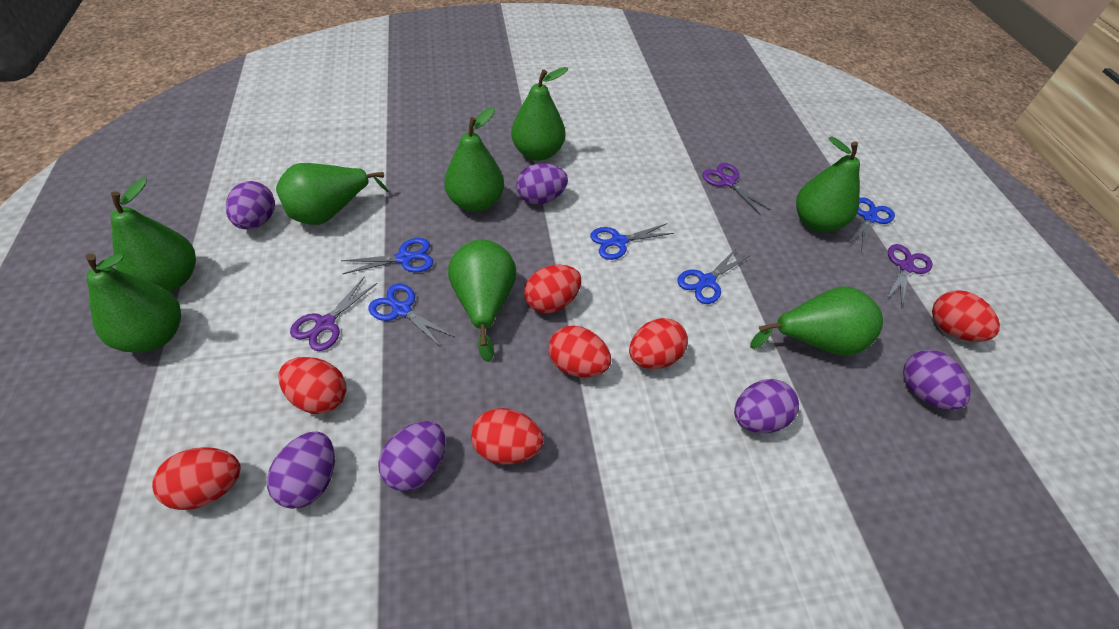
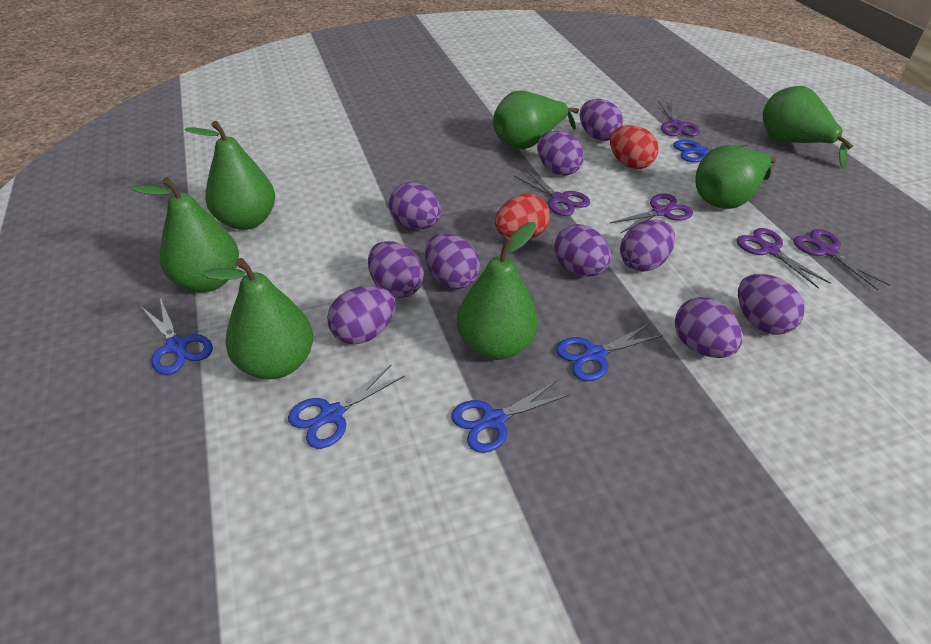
green pear: 8 -> 7
purple egg: 6 -> 10
purple scissors: 3 -> 5
red egg: 7 -> 2

